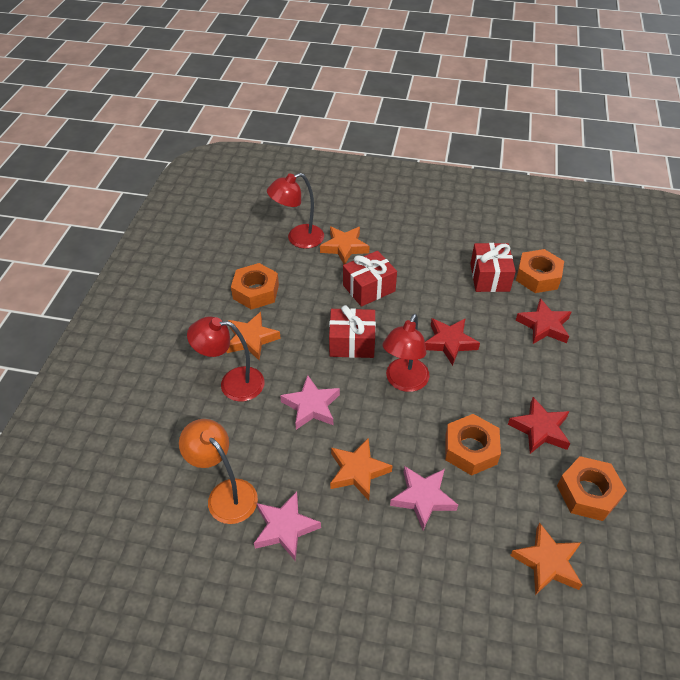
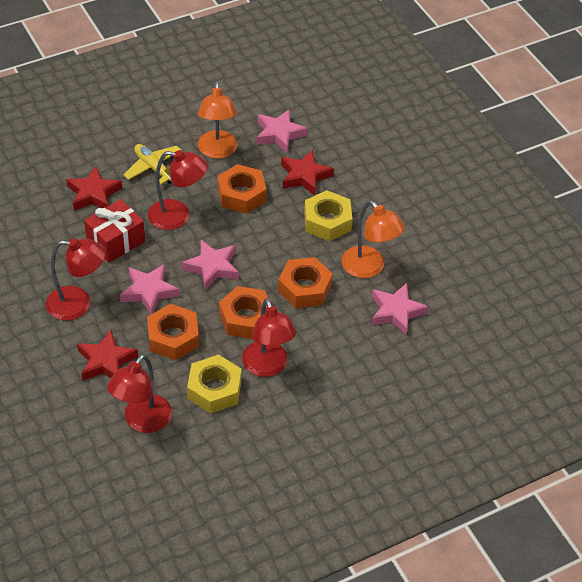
orange lamp: 1 -> 2
orange star: 4 -> 0
pink star: 3 -> 4
red gift: 3 -> 1
red lamp: 3 -> 4
yellow nut: 0 -> 2
yellow plane: 0 -> 1

